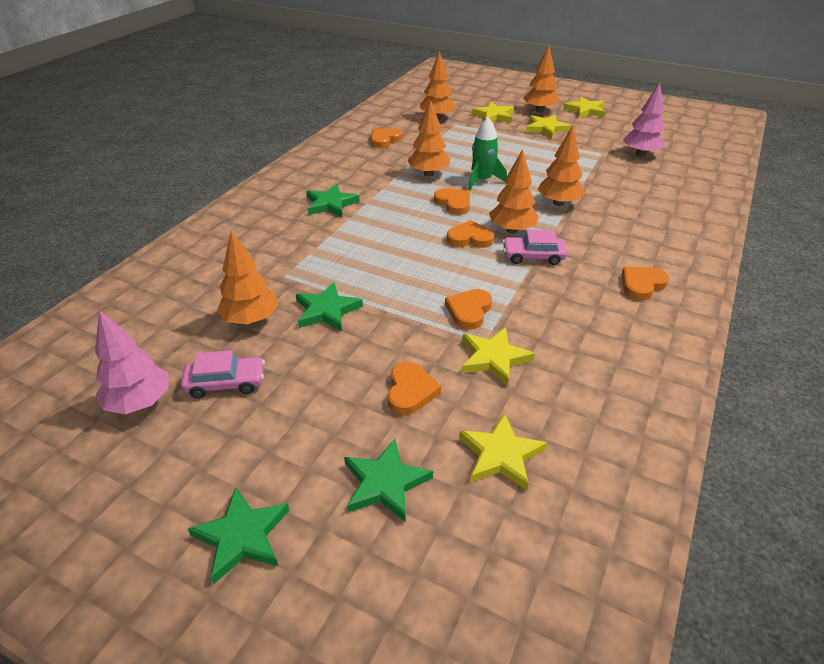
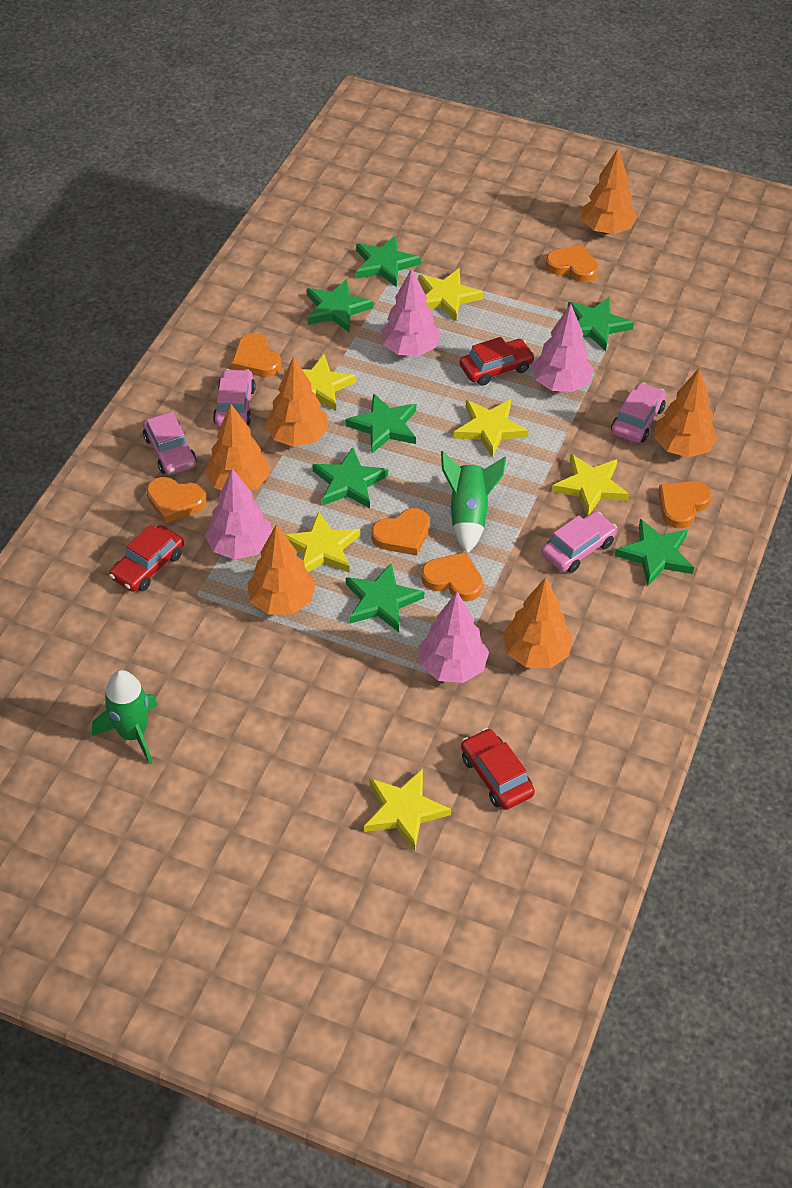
green rocket: 1 -> 2
green star: 4 -> 7
pink car: 2 -> 4
pink tree: 2 -> 4
red car: 0 -> 3
yellow star: 5 -> 6

